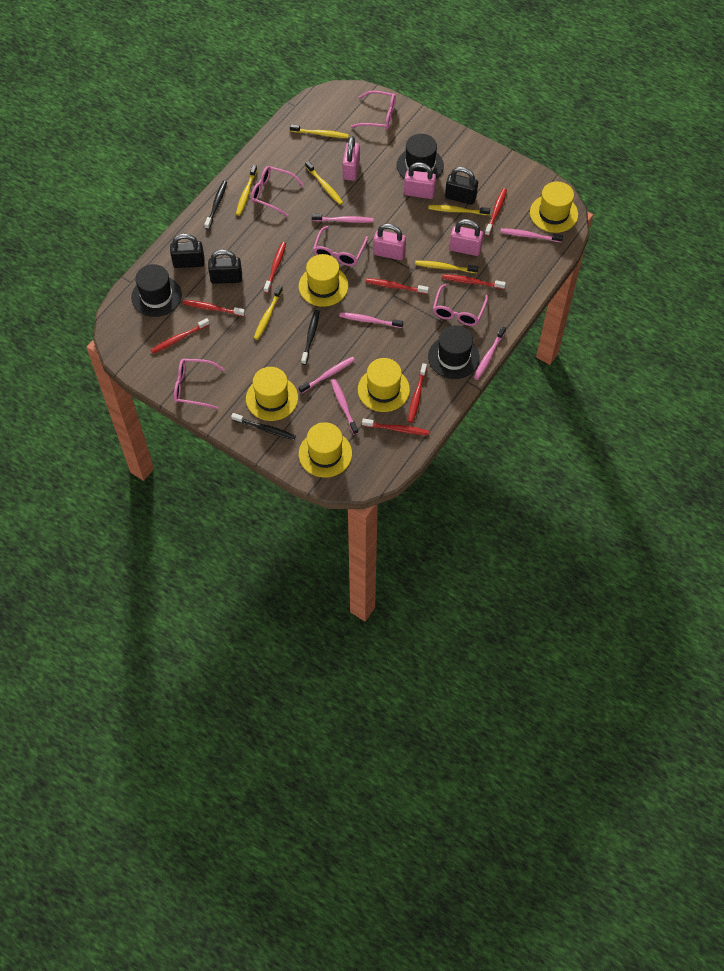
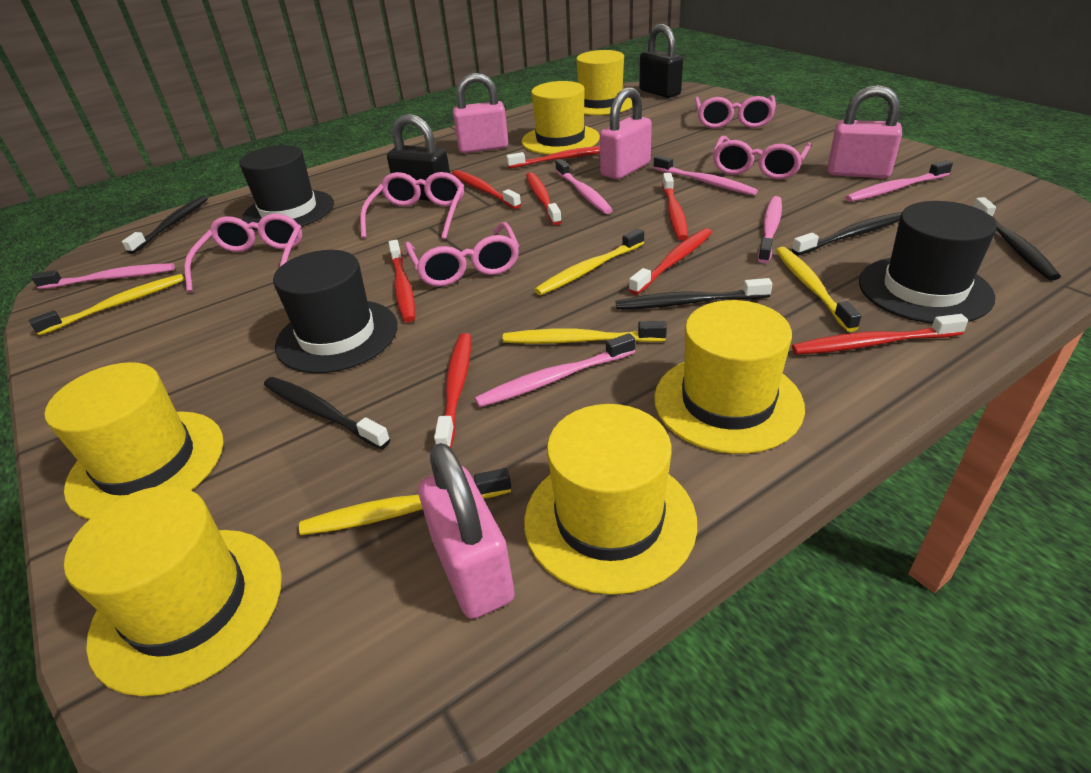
black padlock: 3 -> 2
black toothbrush: 3 -> 5
yellow hat: 5 -> 6
yellow toothbrush: 6 -> 5

